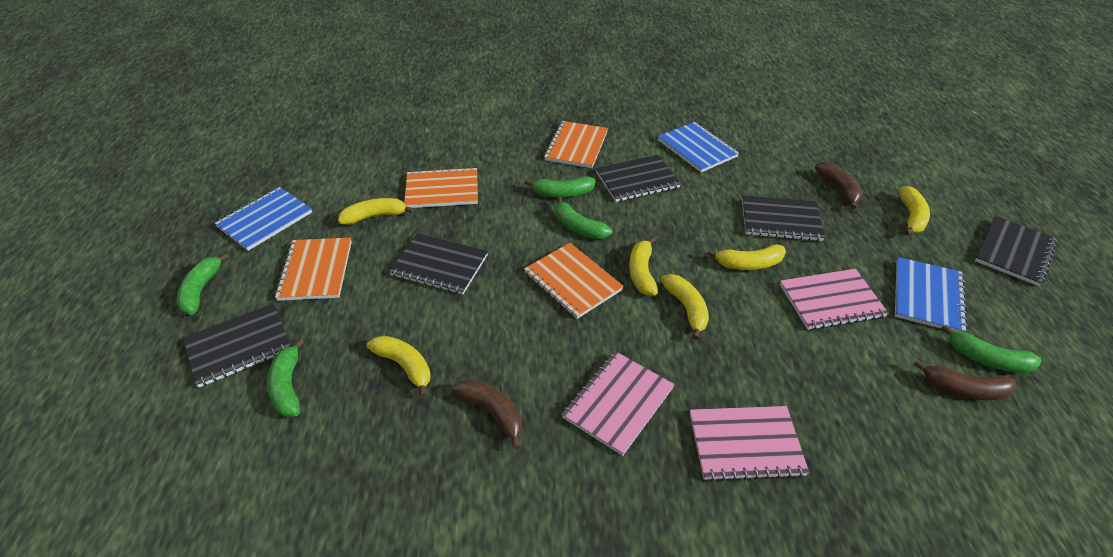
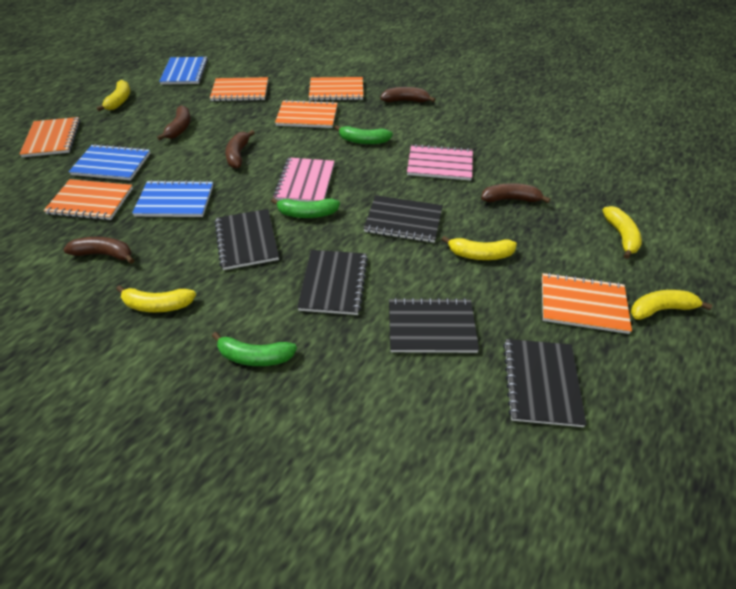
brown banana: 3 -> 5
green banana: 5 -> 3
orange notebook: 4 -> 6
pink notebook: 3 -> 2
yellow banana: 6 -> 5

